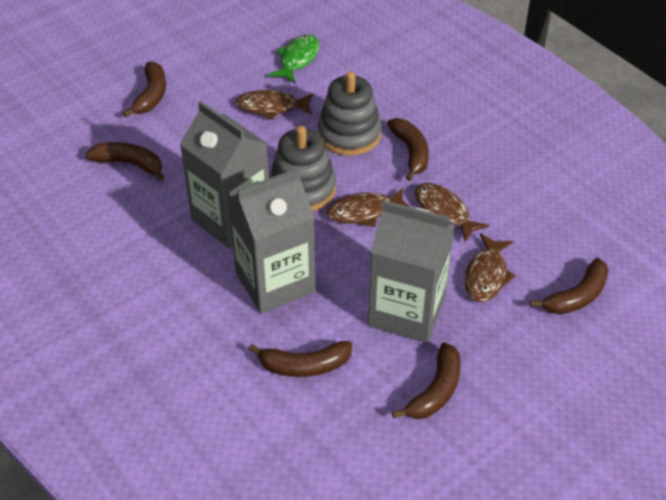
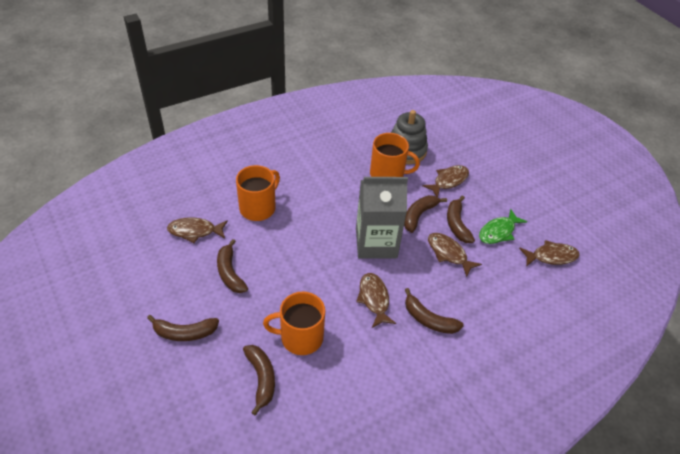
brown fish: 4 -> 5
grey carton: 3 -> 1
grey stacking toy: 2 -> 1
orange mug: 0 -> 3

